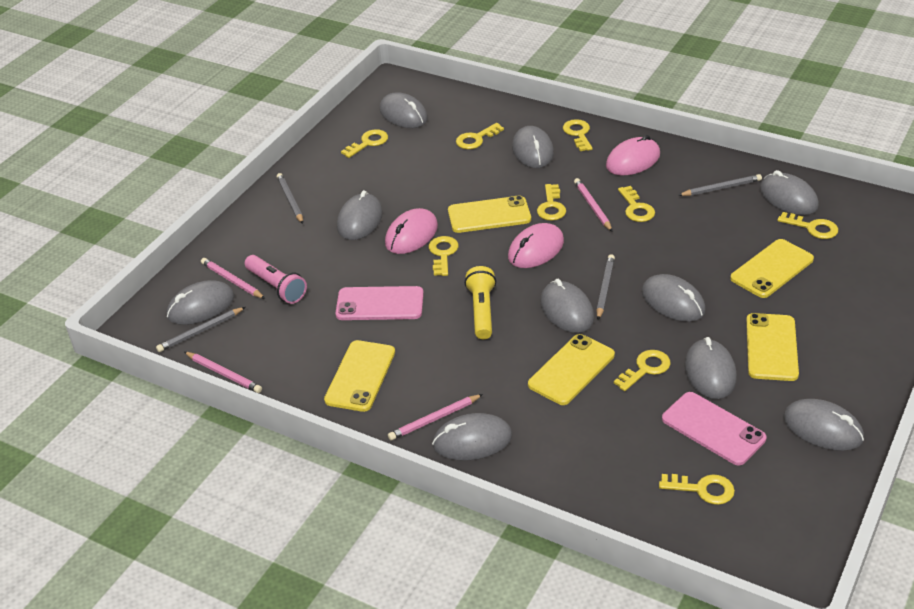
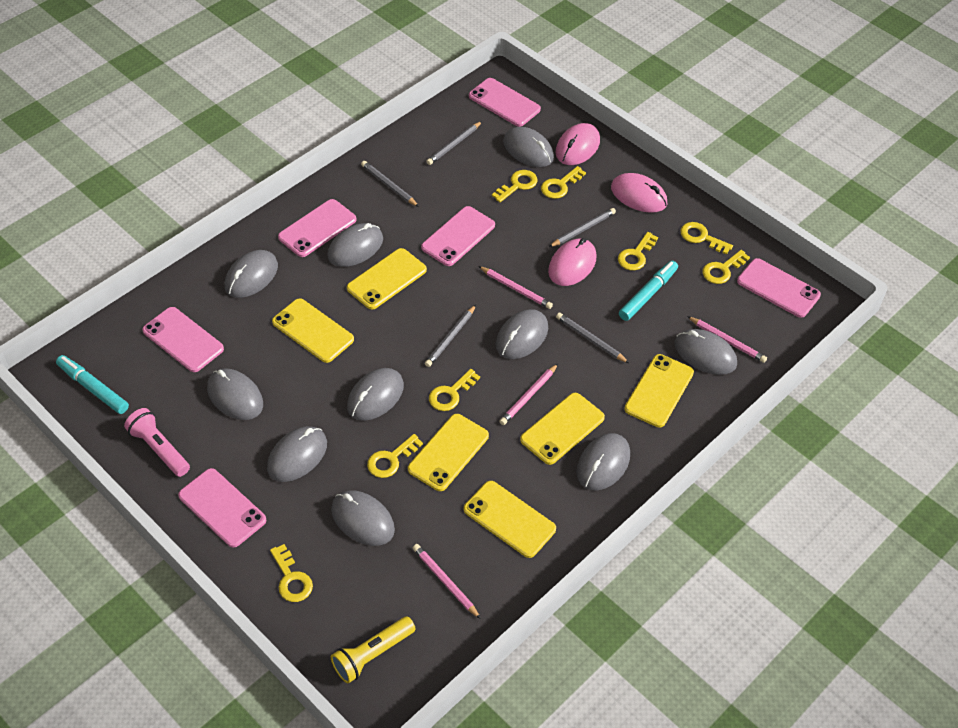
grey pencil: 4 -> 5
pink phone: 2 -> 6
turquoise marker: 0 -> 2
yellow key: 9 -> 8
yellow phone: 5 -> 6

